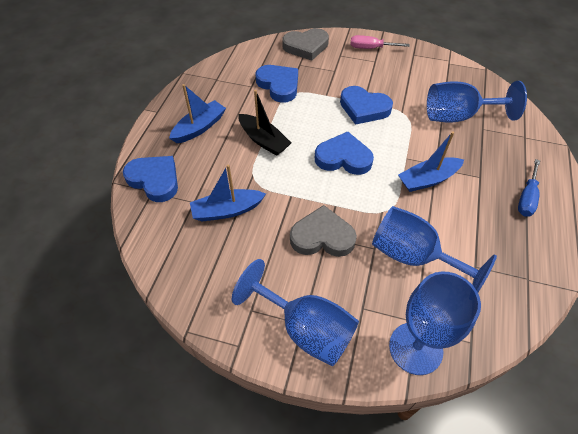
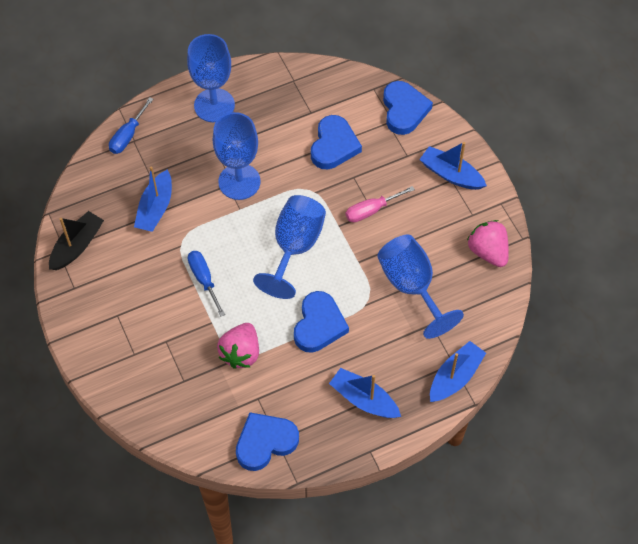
blue boat: 3 -> 4
blue screwdriver: 1 -> 2
grey heart: 2 -> 0
pink strawberry: 0 -> 2

